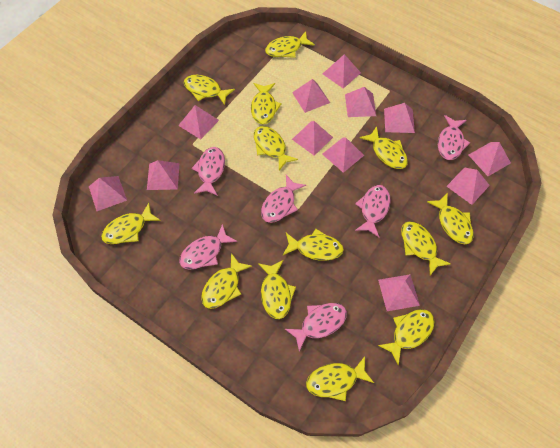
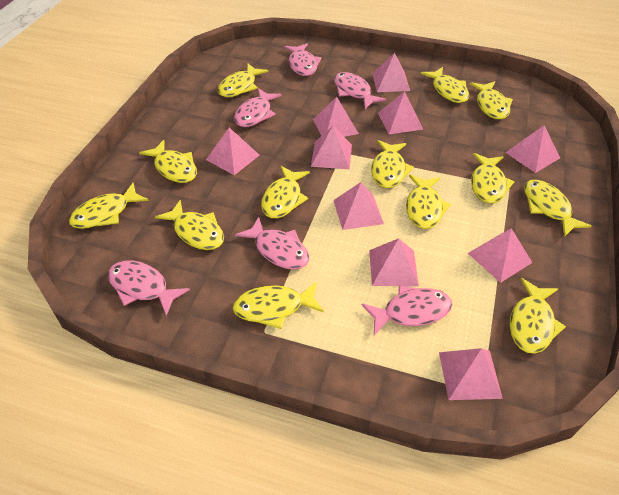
pink pyramid: 12 -> 10

